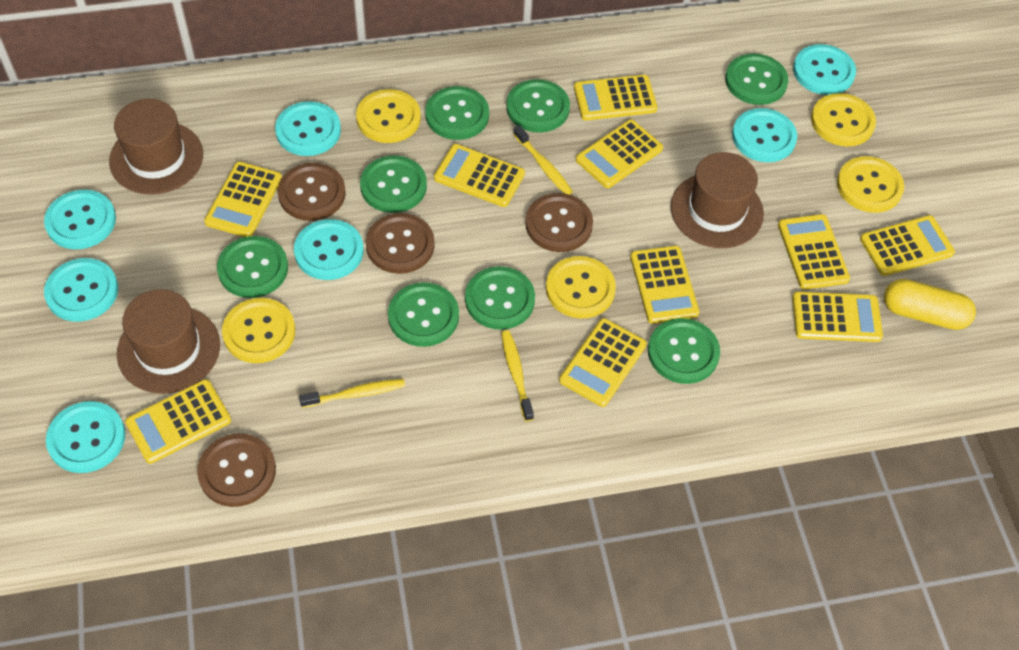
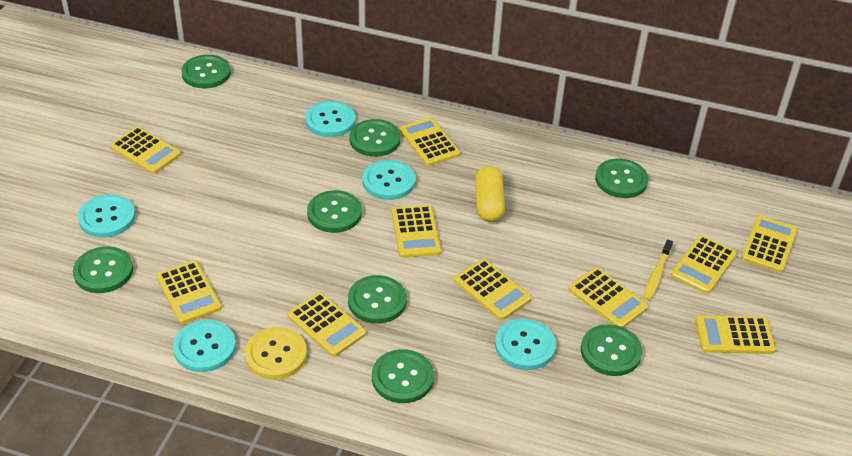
brown button: 4 -> 0
brown hat: 3 -> 0
turquoise button: 7 -> 5
yellow button: 5 -> 1
yellow toothbrush: 3 -> 1

